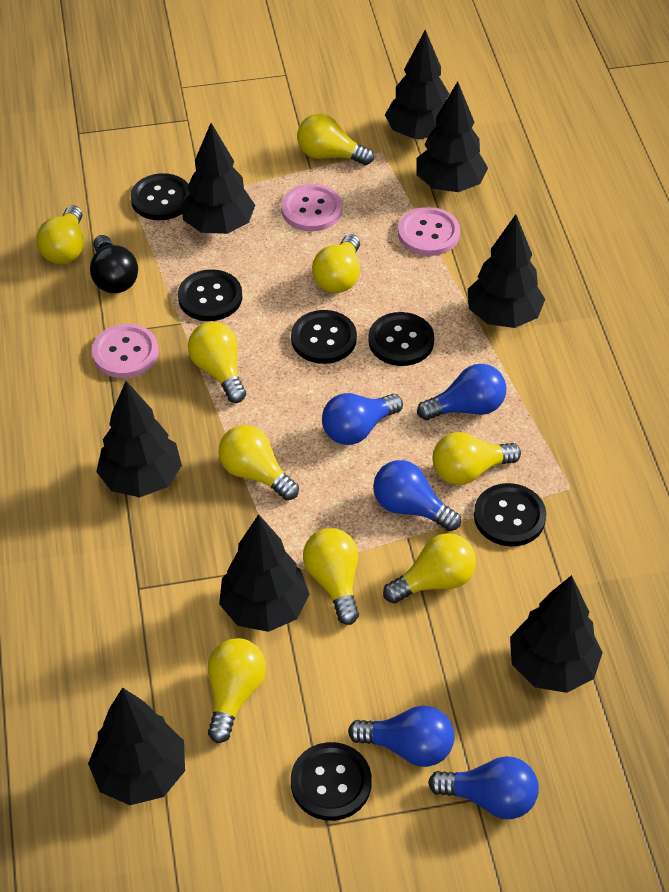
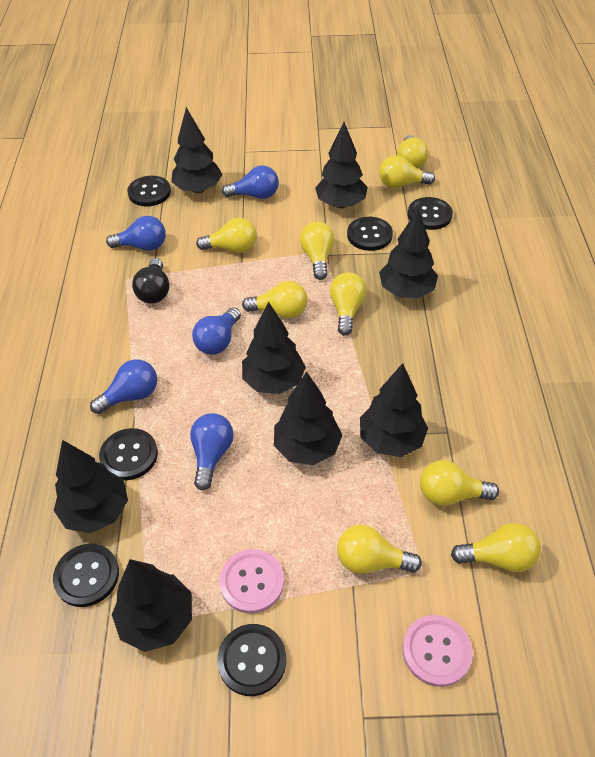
pink button: 3 -> 2

